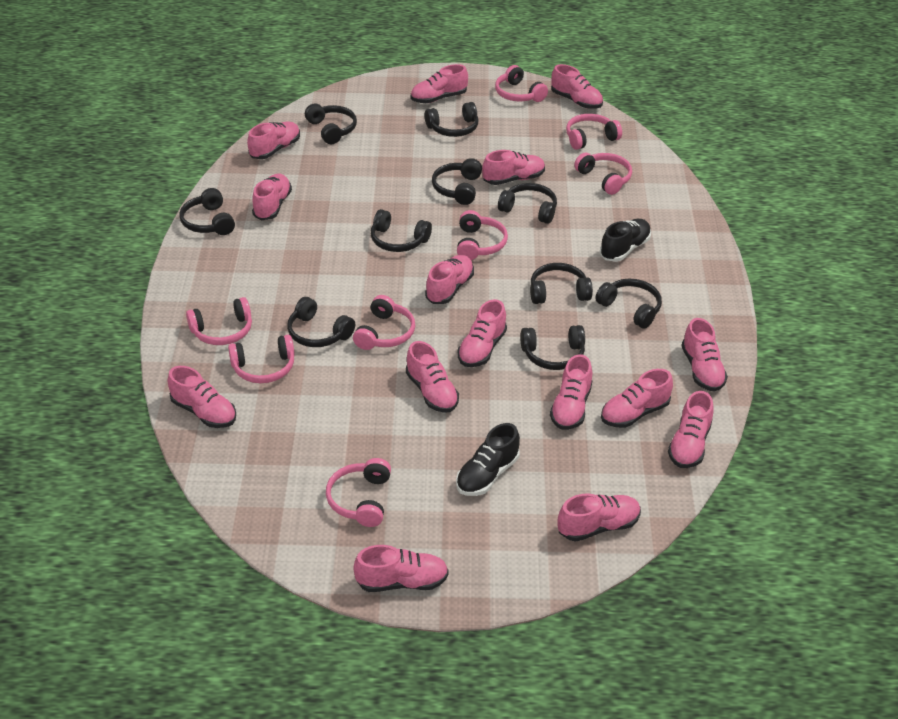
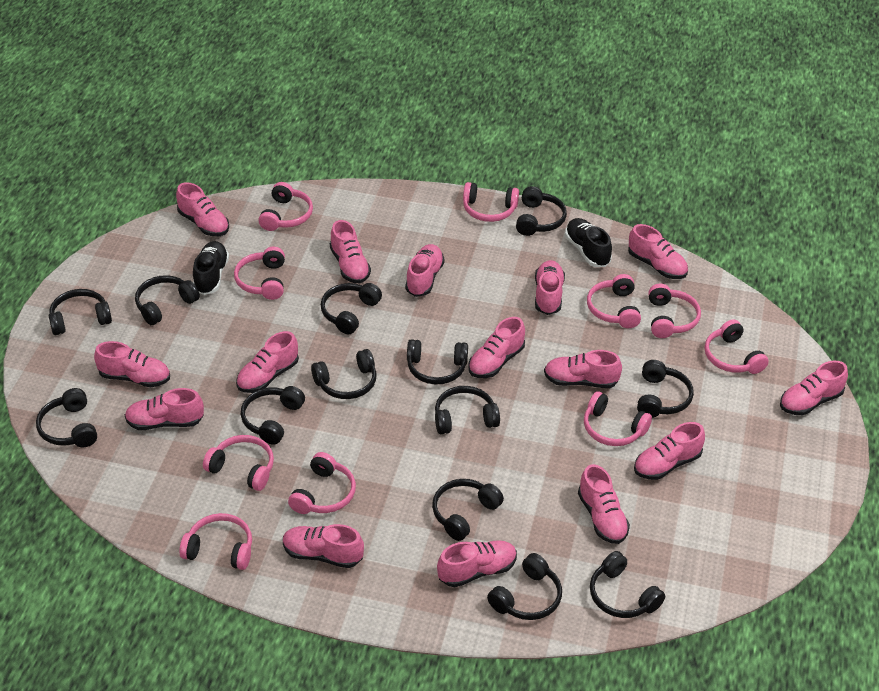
black headphones: 10 -> 13
pink headphones: 8 -> 10

